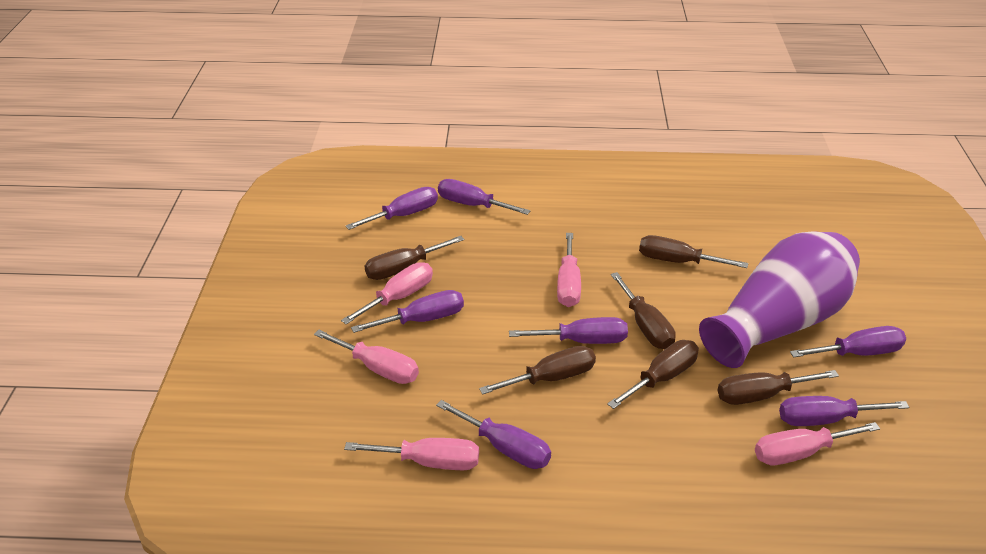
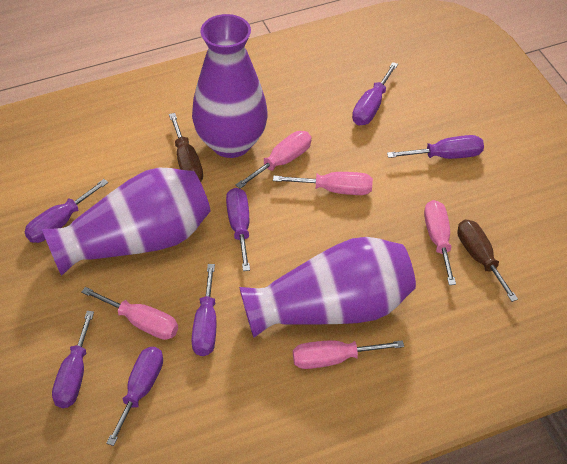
brown screwdriver: 6 -> 2
purple vase: 1 -> 3

